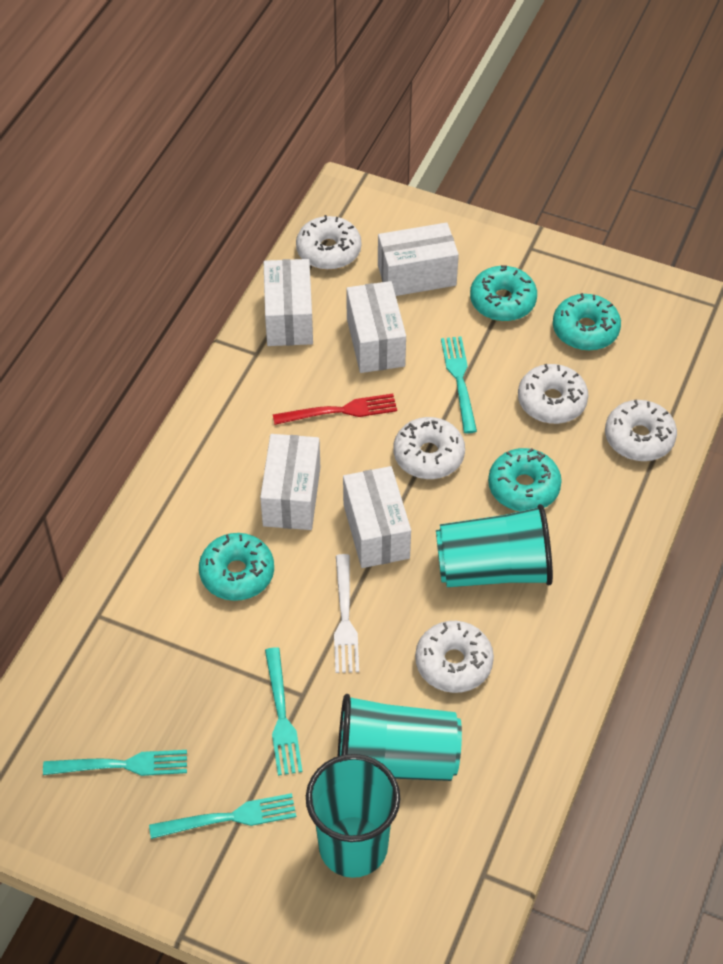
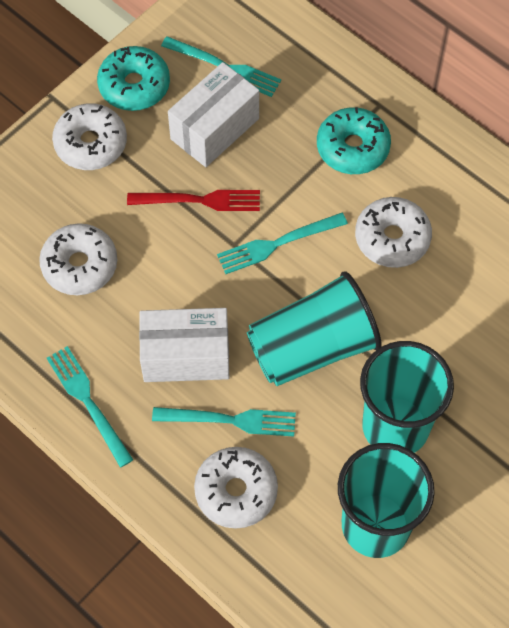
turquoise donut: 4 -> 2
white box: 5 -> 2
white donut: 5 -> 4
white fork: 1 -> 0

